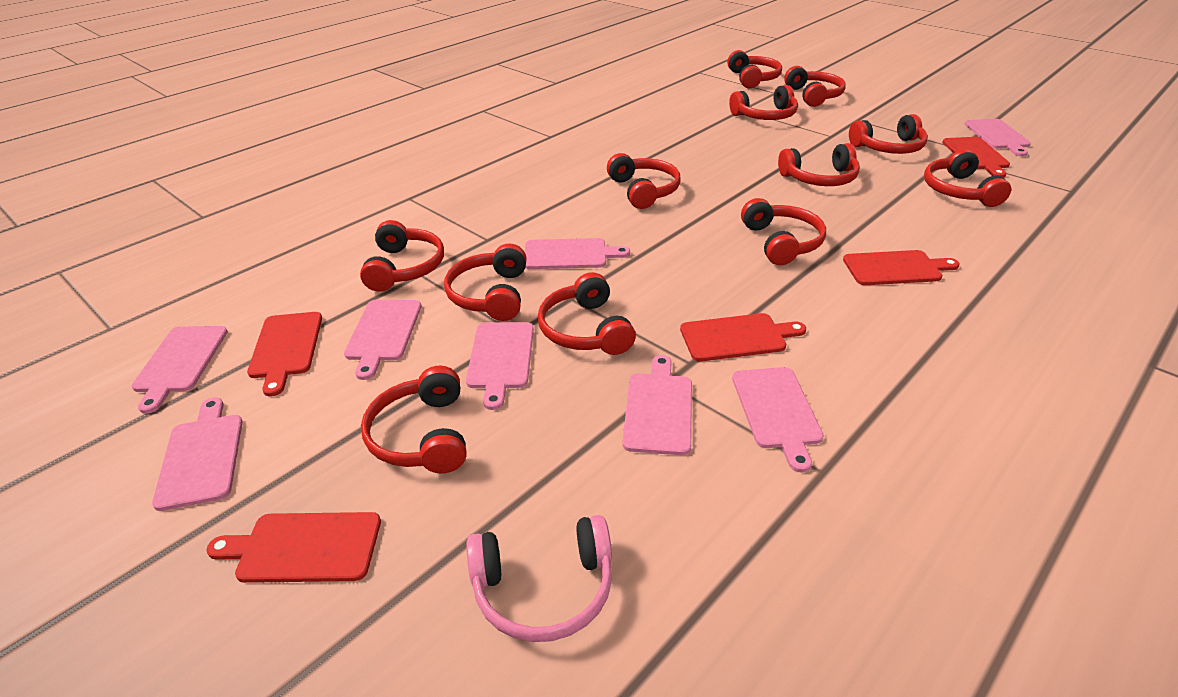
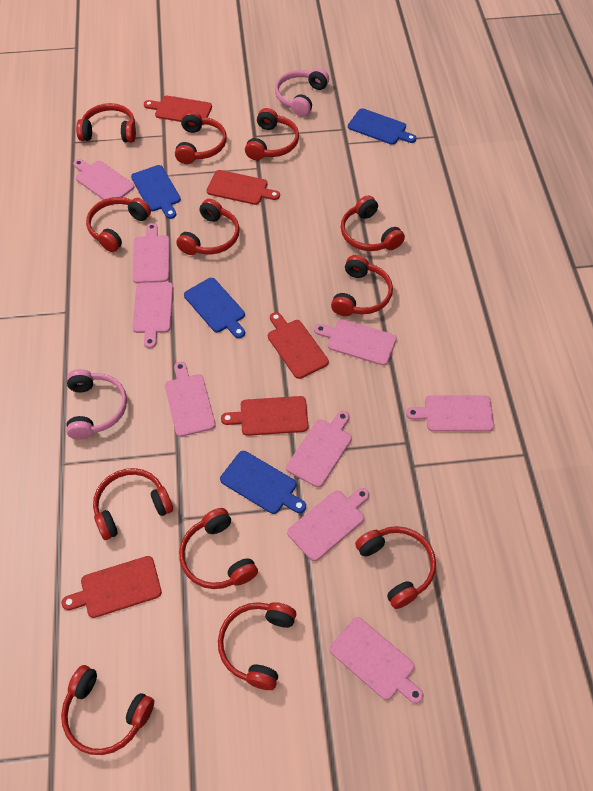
blue cutting board: 0 -> 4
pink cutting board: 8 -> 9
pink headphones: 1 -> 2

